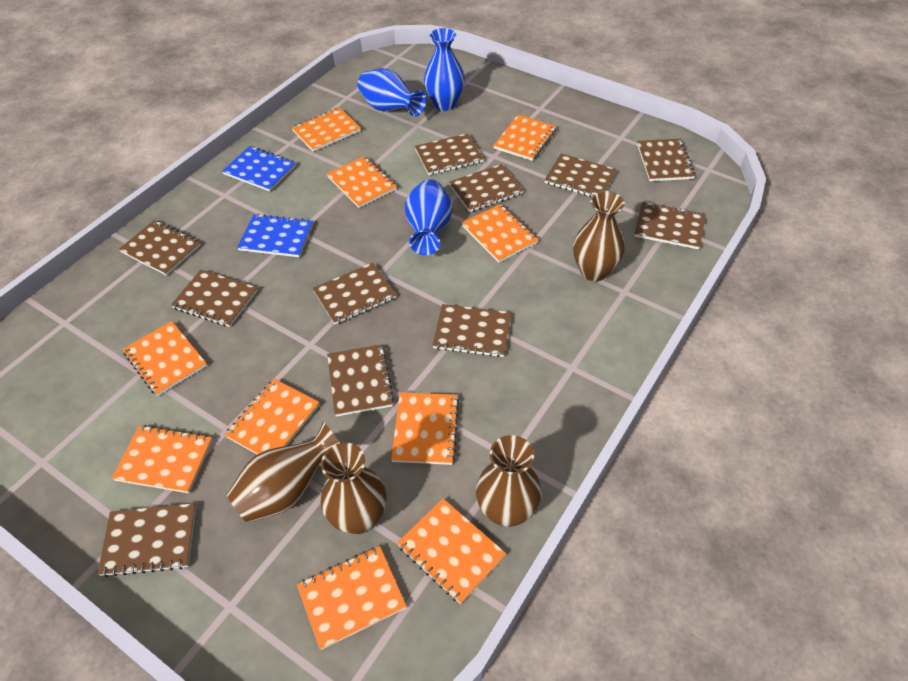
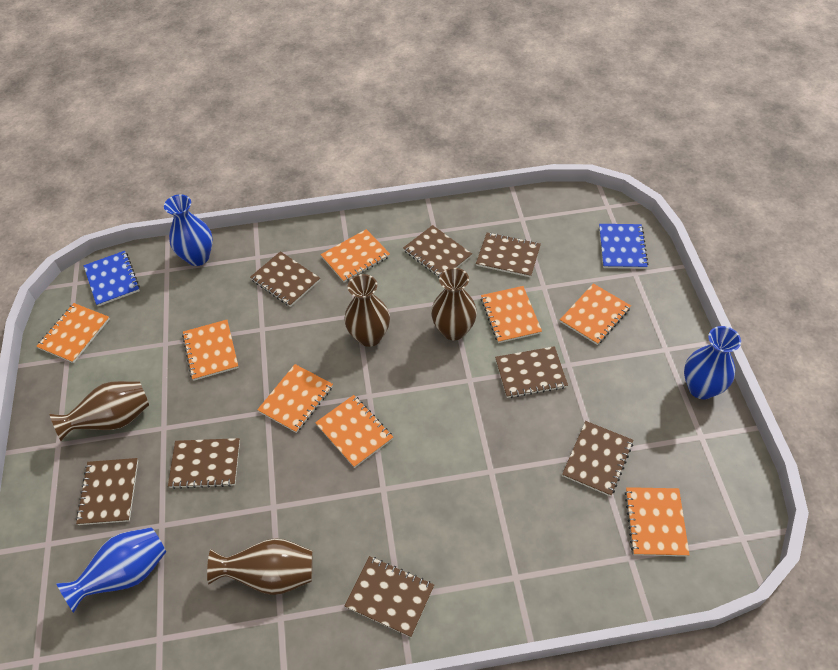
brown notebook: 11 -> 8
orange notebook: 10 -> 8

